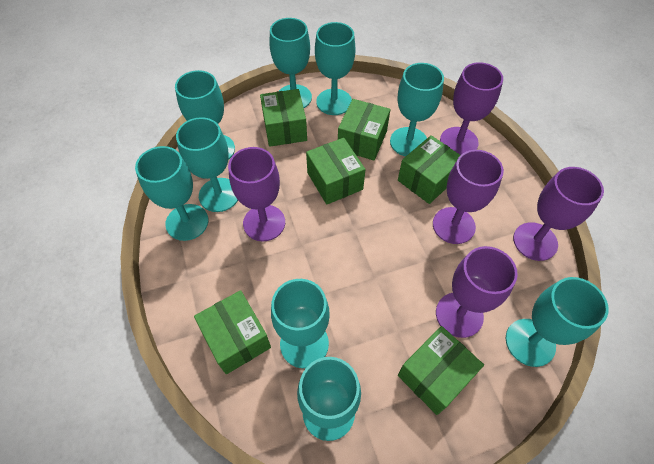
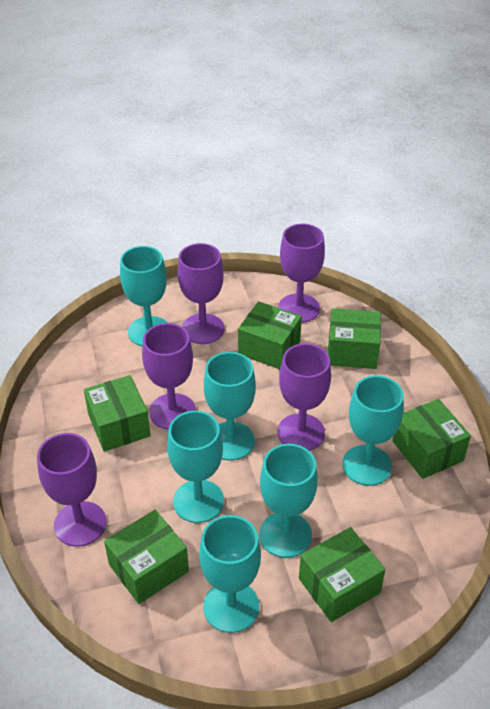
turquoise goblet: 9 -> 6

